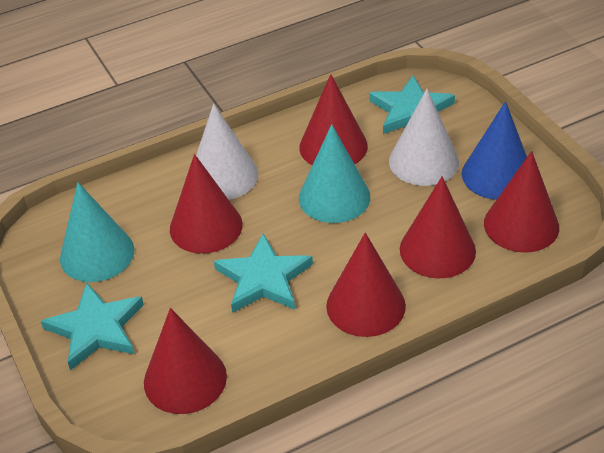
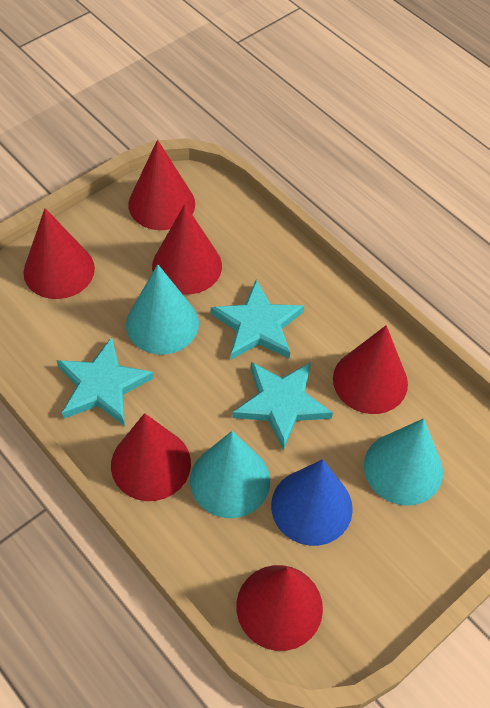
turquoise cone: 2 -> 3
white cone: 2 -> 0

